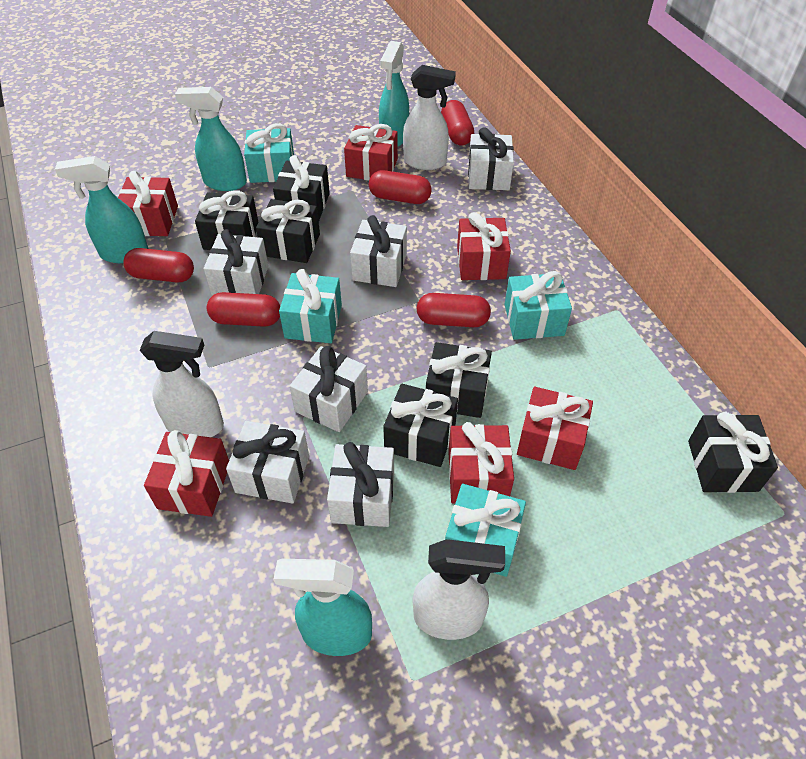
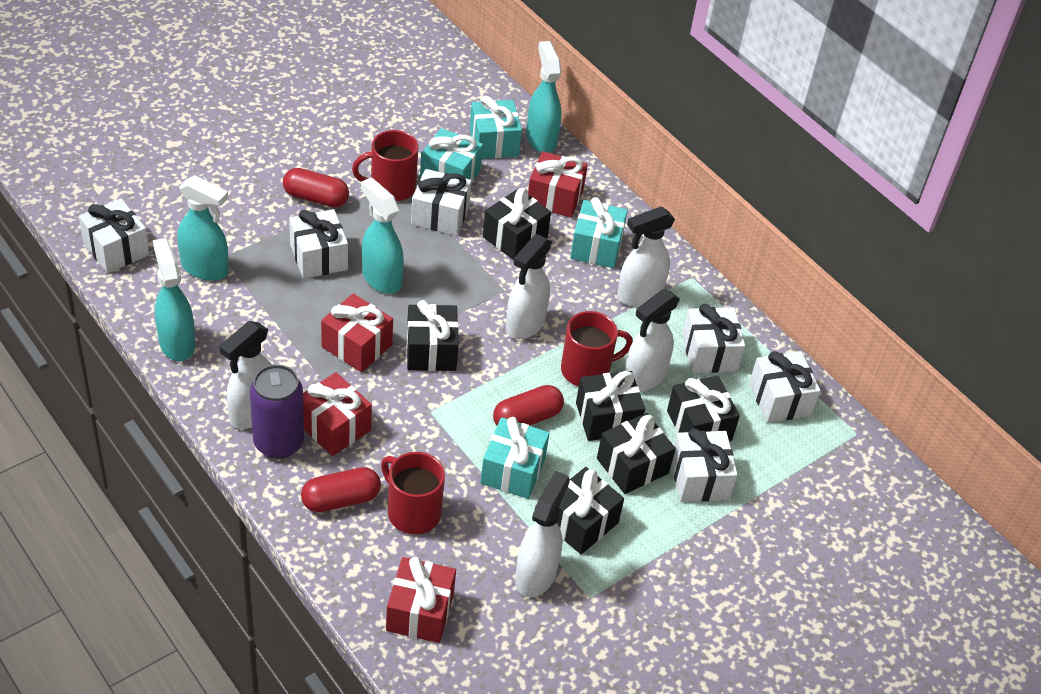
purple can: 0 -> 1
red capsule: 5 -> 3
red gift: 6 -> 4
red mug: 0 -> 3
white spray bottle: 3 -> 5

